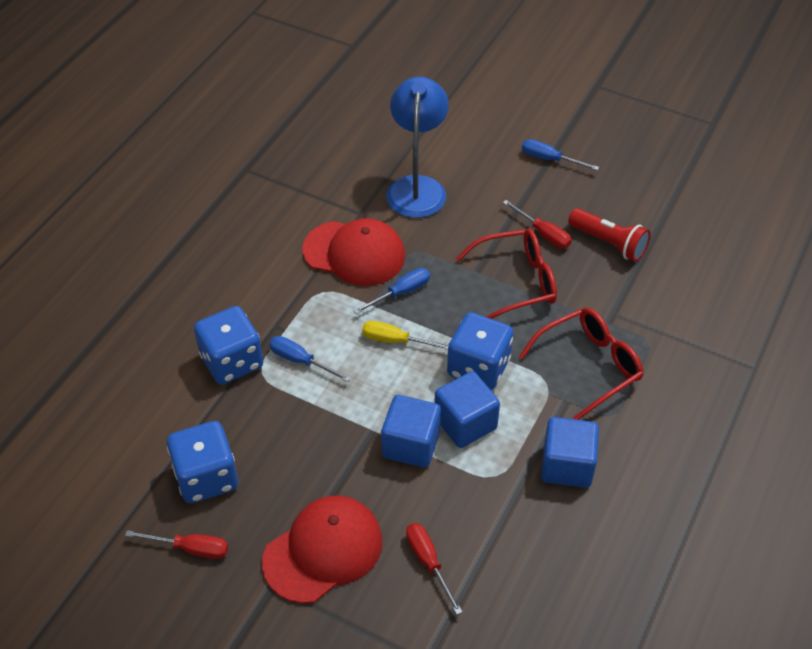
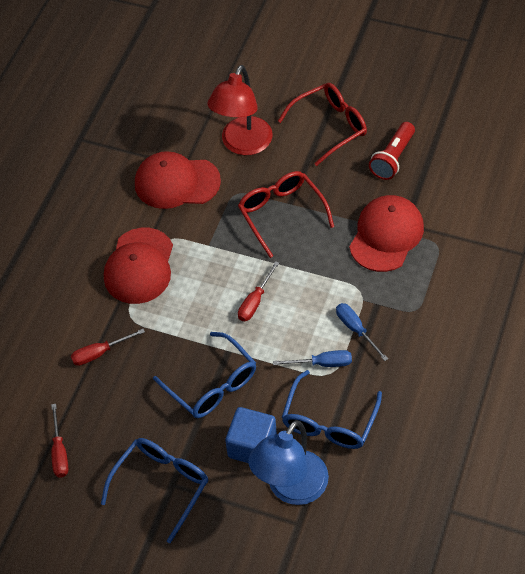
blue cube: 3 -> 1
blue dice: 3 -> 0
blue glasses: 0 -> 3
blue screwdriver: 3 -> 2
red cap: 2 -> 3
red lamp: 0 -> 1
yellow screwdriver: 1 -> 0

